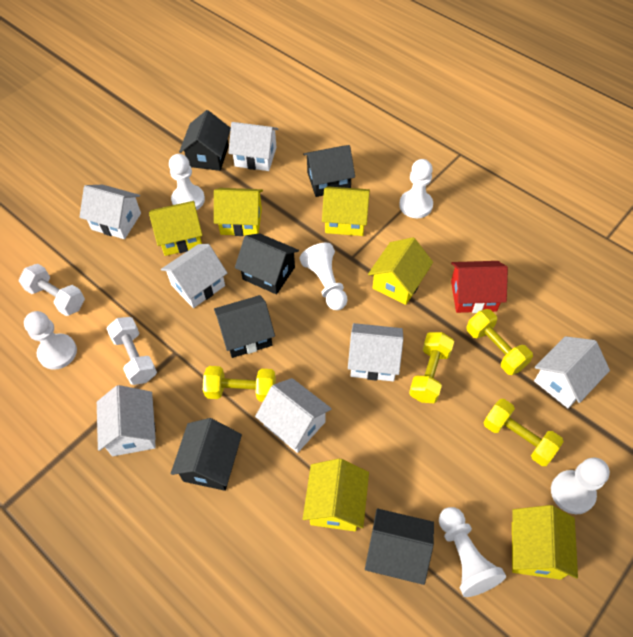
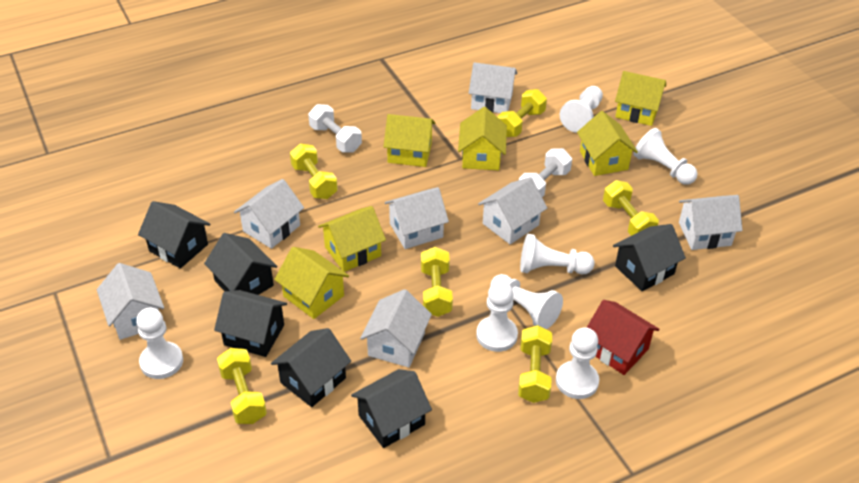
white pawn: 6 -> 7
yellow dumbbell: 4 -> 6

